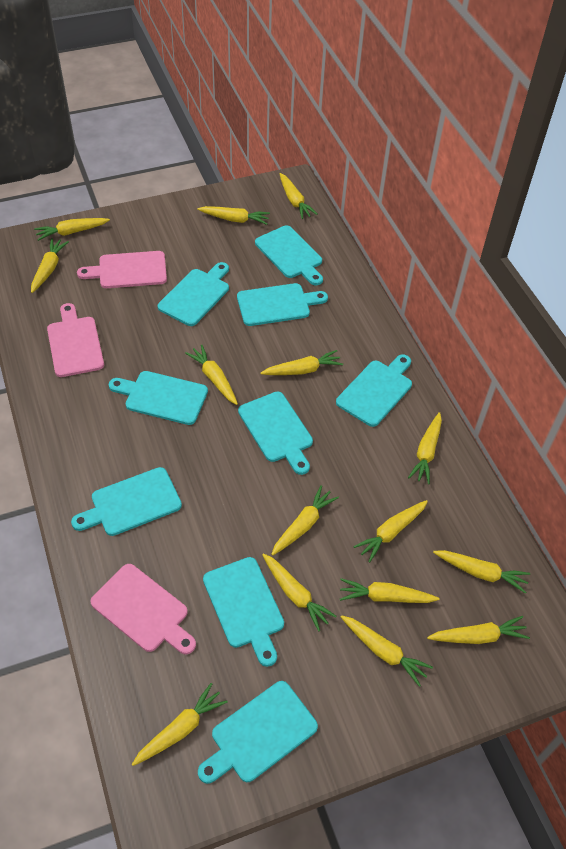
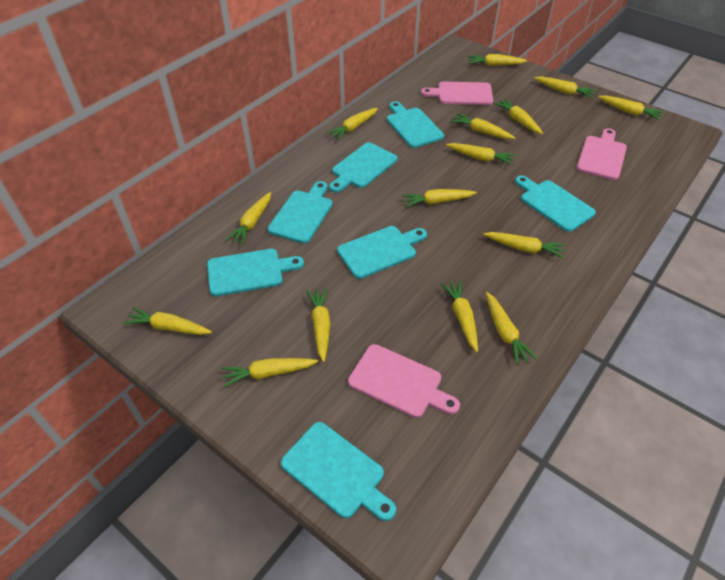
turquoise cutting board: 9 -> 7

